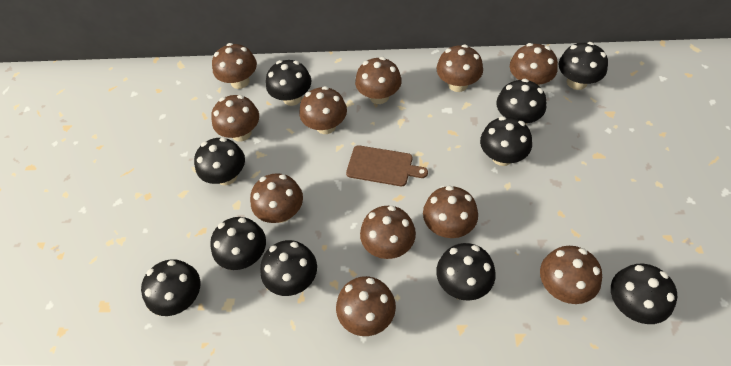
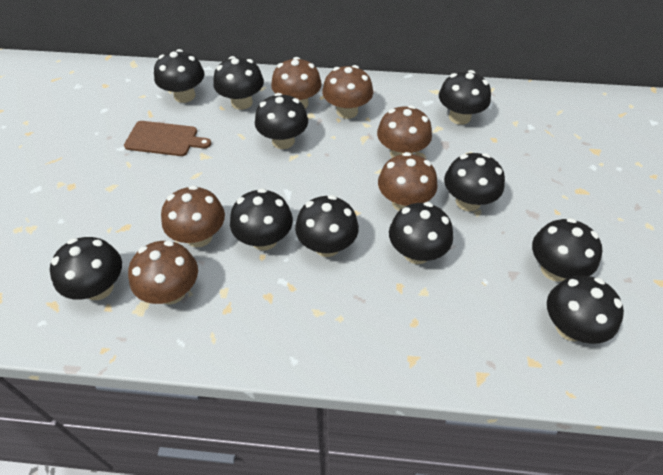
black mushroom: 10 -> 11
brown mushroom: 11 -> 6

